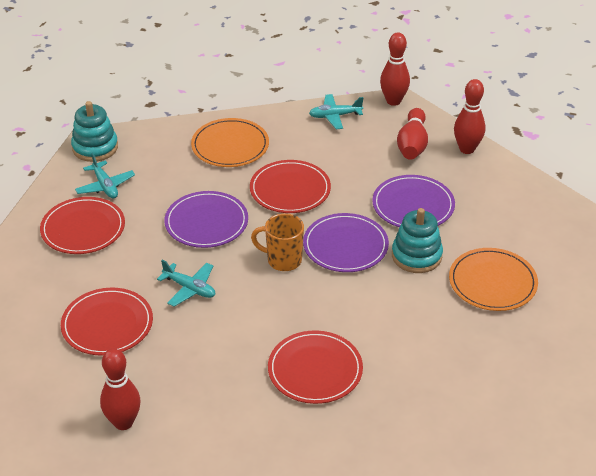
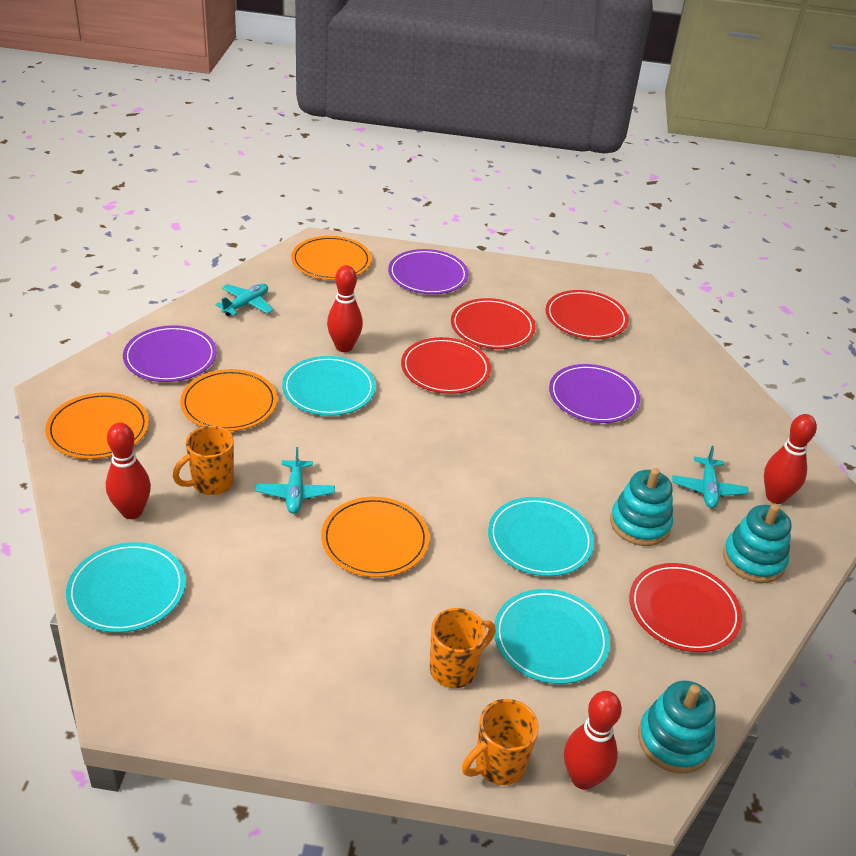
orange mug: 1 -> 3
orange plate: 2 -> 4
turquoise plate: 0 -> 4
turquoise stacking toy: 2 -> 3

